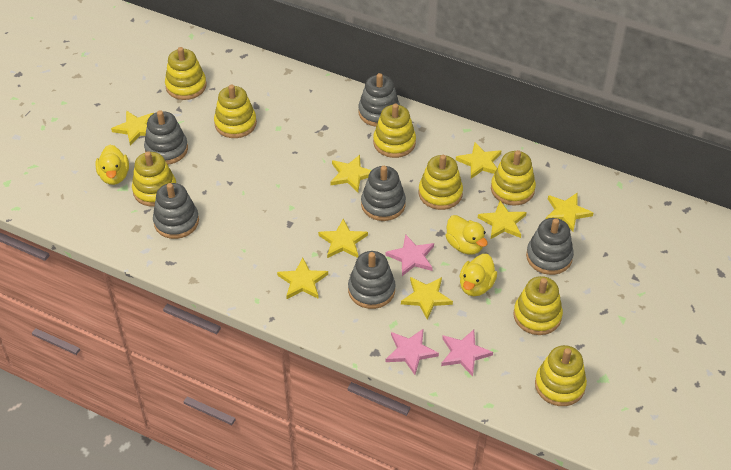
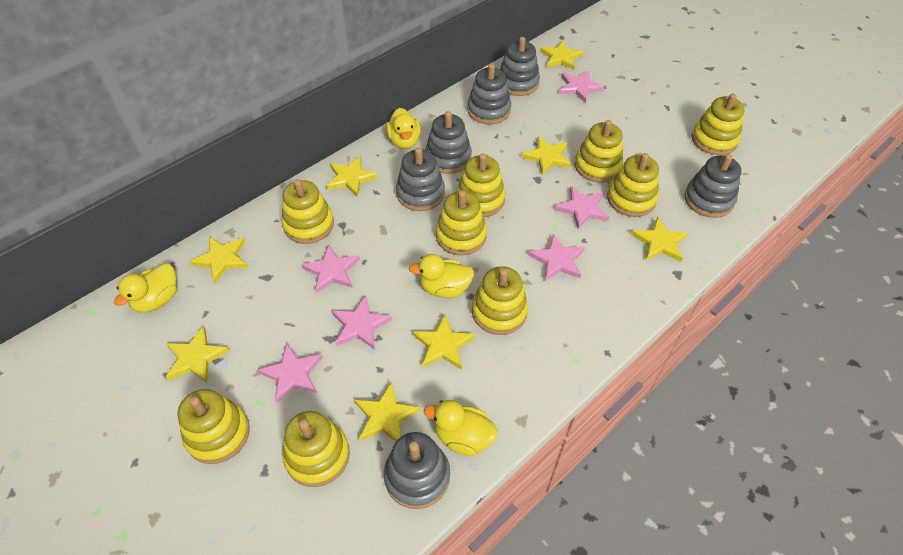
pink star: 3 -> 6
yellow duck: 3 -> 4
yellow stacking toy: 8 -> 9

